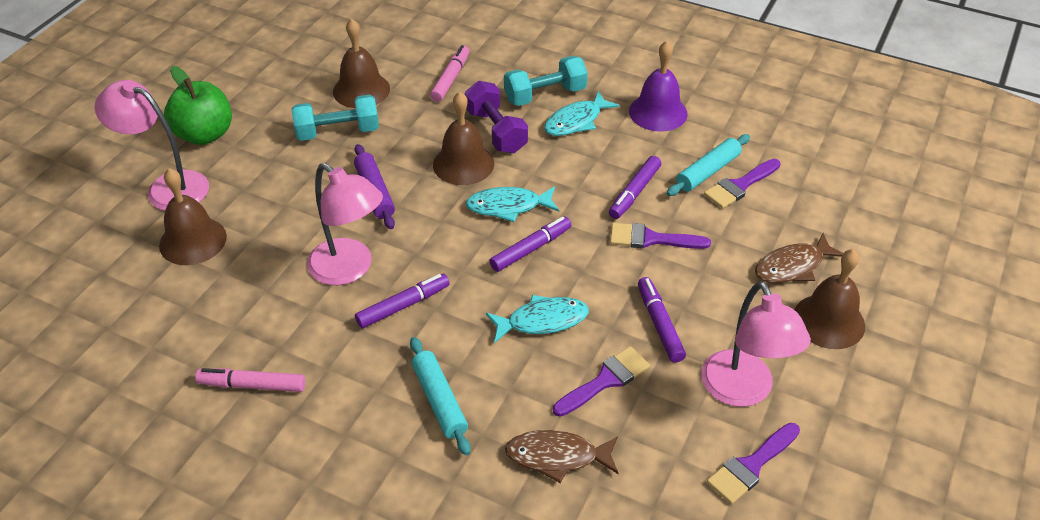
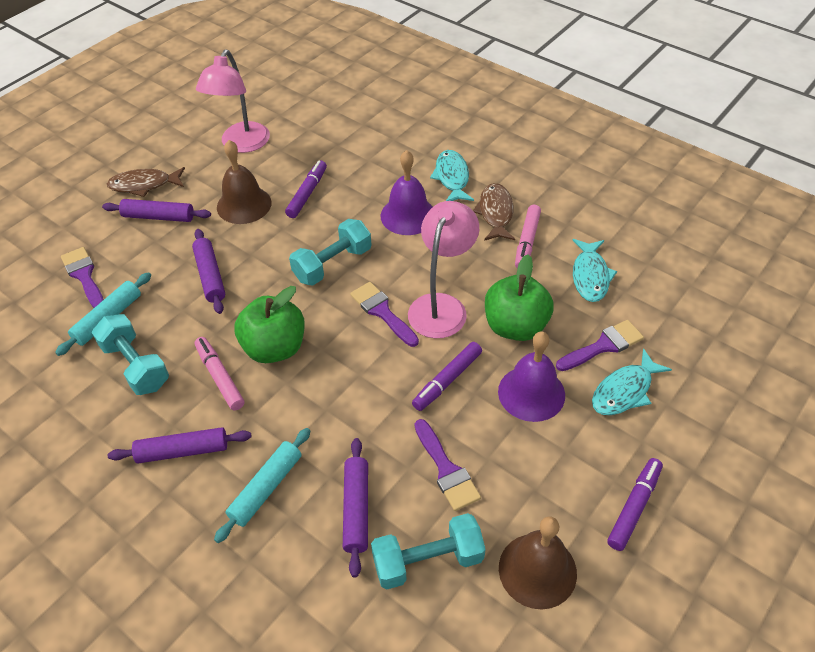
brown bell: 4 -> 2
green apple: 1 -> 2
pink lamp: 3 -> 2
purple bell: 1 -> 2
purple dumbbell: 1 -> 0
purple marker: 4 -> 3
purple rolling pin: 1 -> 4
turquoise dumbbell: 2 -> 3

